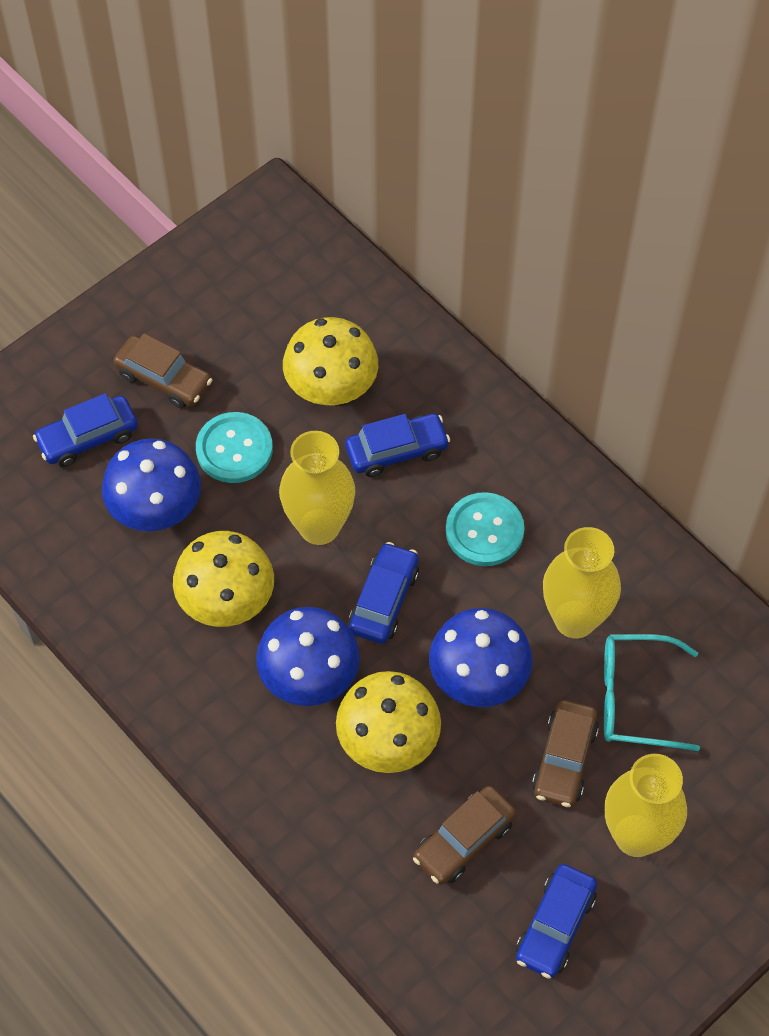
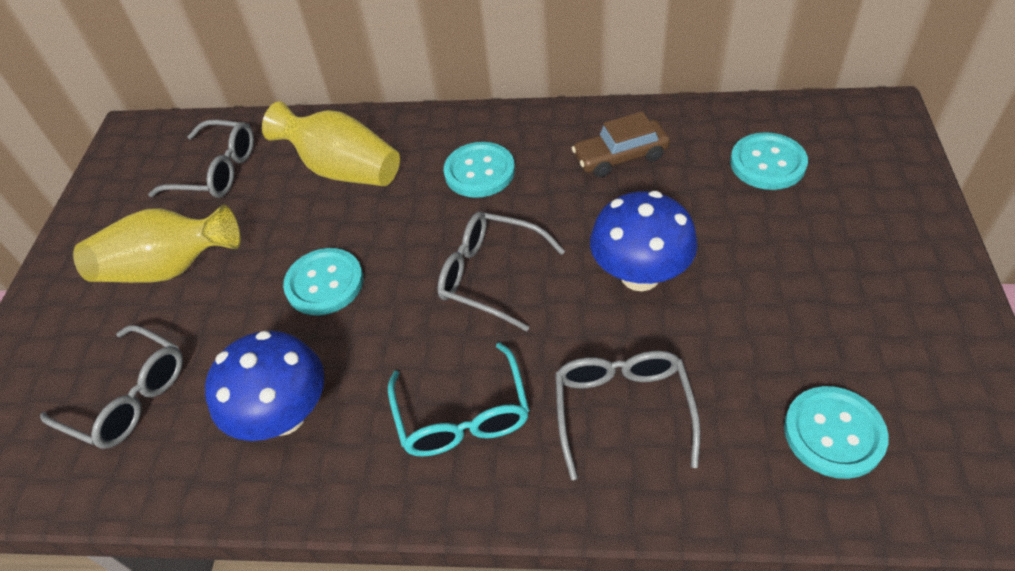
blue car: 4 -> 0
blue mushroom: 3 -> 2
brown car: 3 -> 1
grey glasses: 0 -> 4
turquoise button: 2 -> 4
yellow mushroom: 3 -> 0
yellow vase: 3 -> 2

